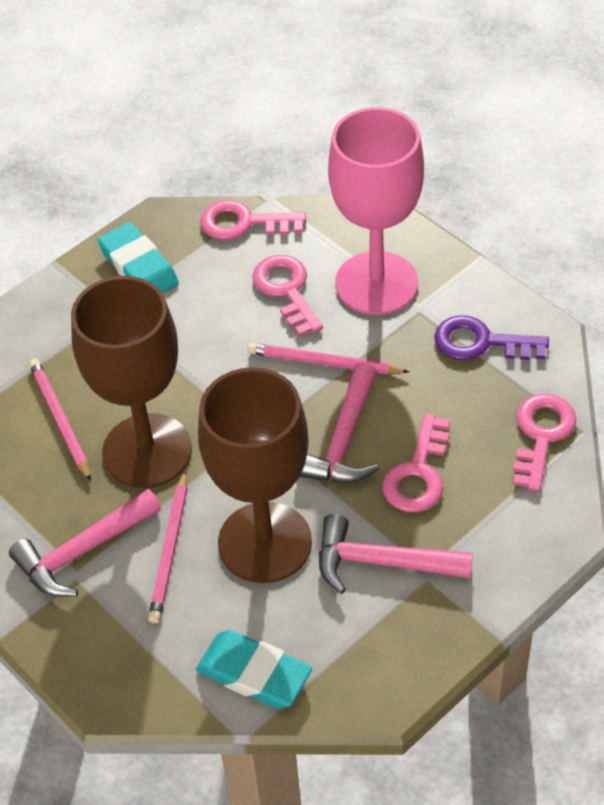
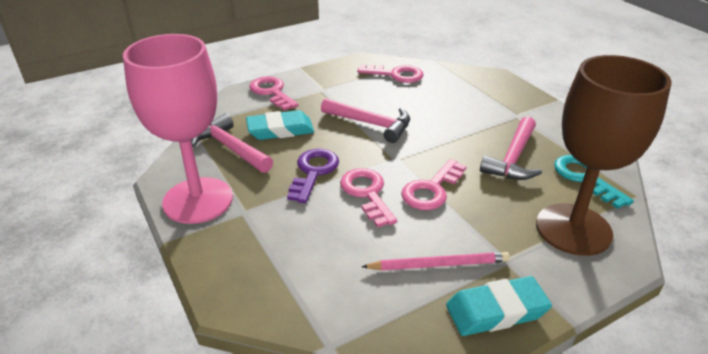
brown goblet: 2 -> 1
pink pencil: 3 -> 1
turquoise key: 0 -> 1

